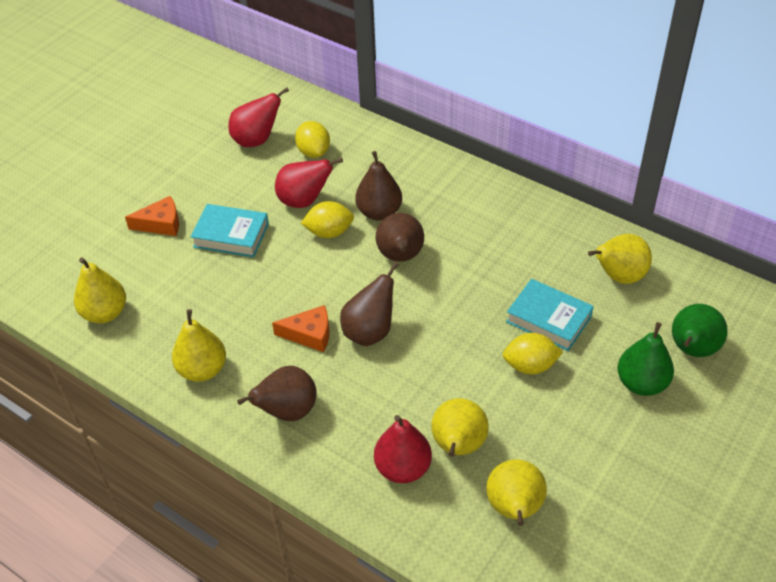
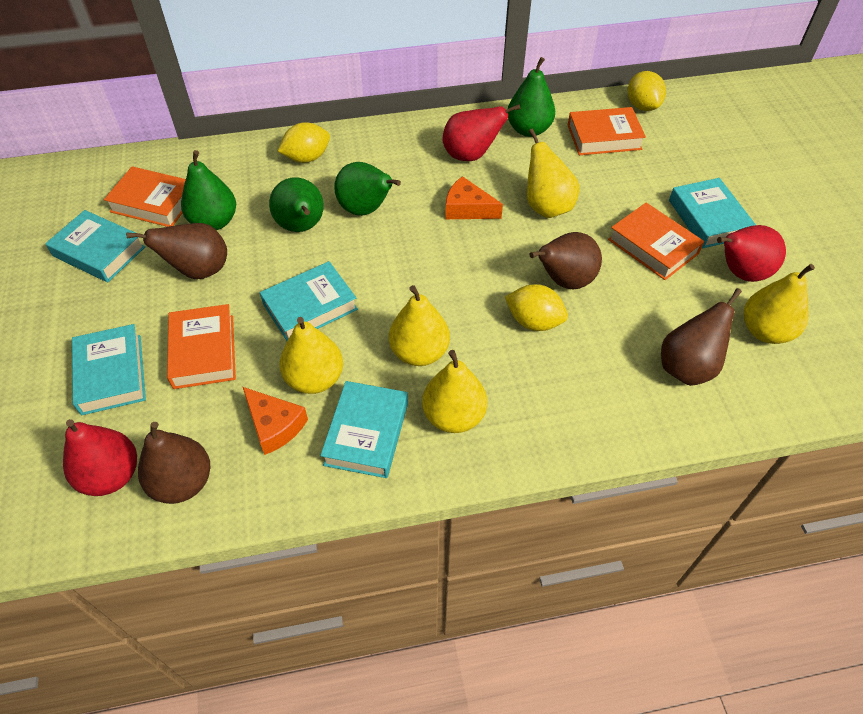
green pear: 2 -> 4
orange book: 0 -> 4
turquoise book: 2 -> 5

